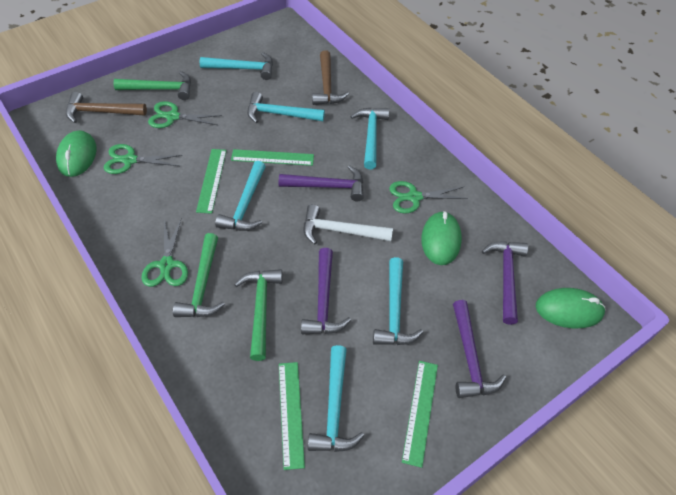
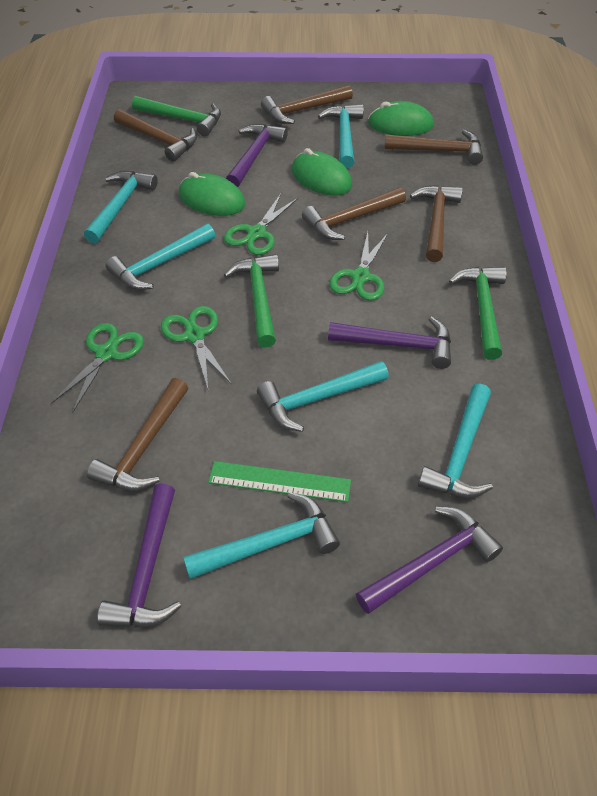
brown hammer: 2 -> 6
green ruler: 4 -> 1
white hammer: 1 -> 0

